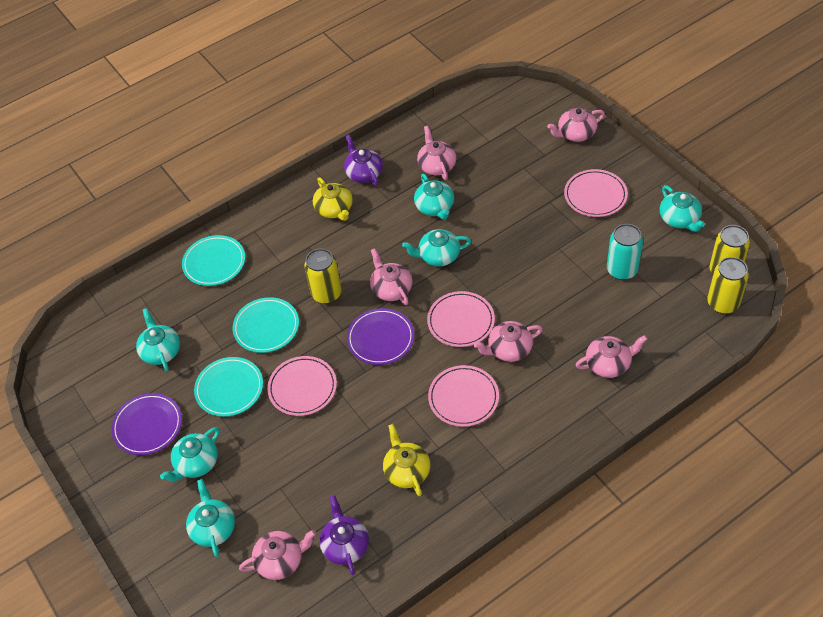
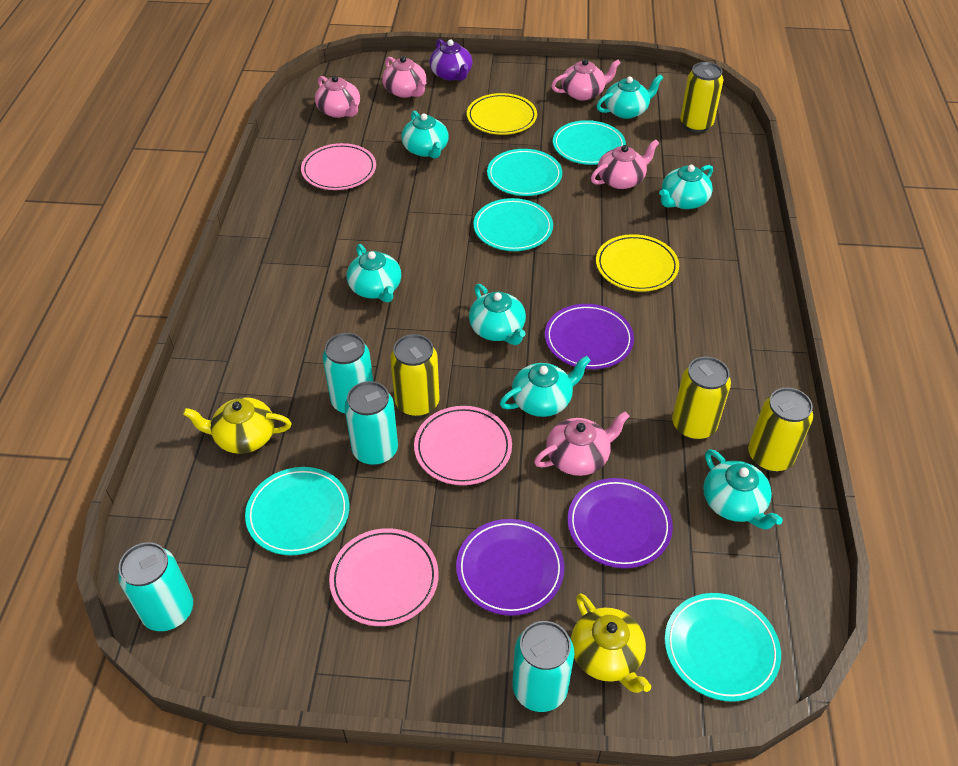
pink plate: 4 -> 3
pink teapot: 6 -> 5
purple plate: 2 -> 3
purple teapot: 2 -> 1
turquoise can: 1 -> 4
turquoise plate: 3 -> 5
turquoise teapot: 6 -> 7
yellow can: 3 -> 4
yellow plate: 0 -> 2

